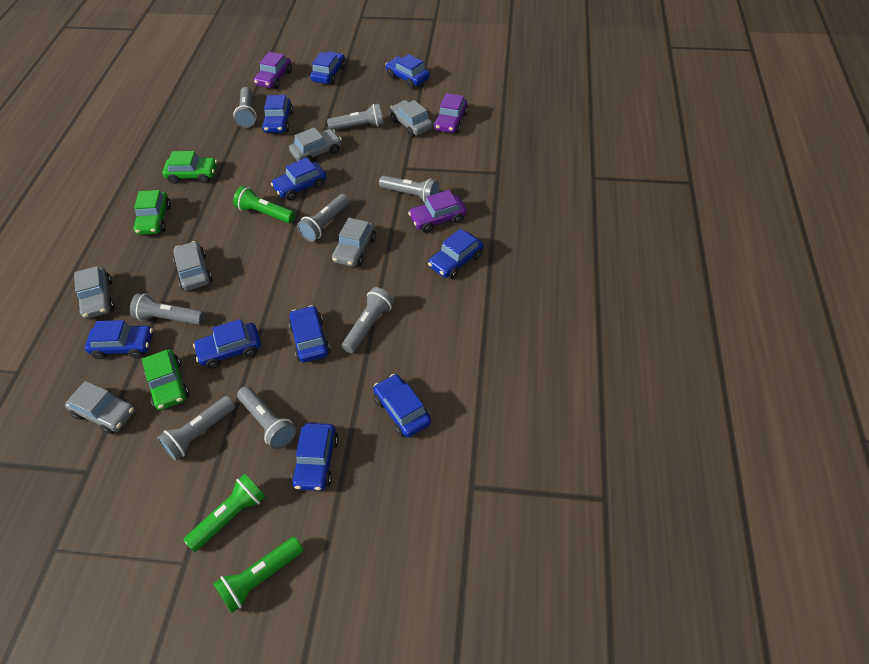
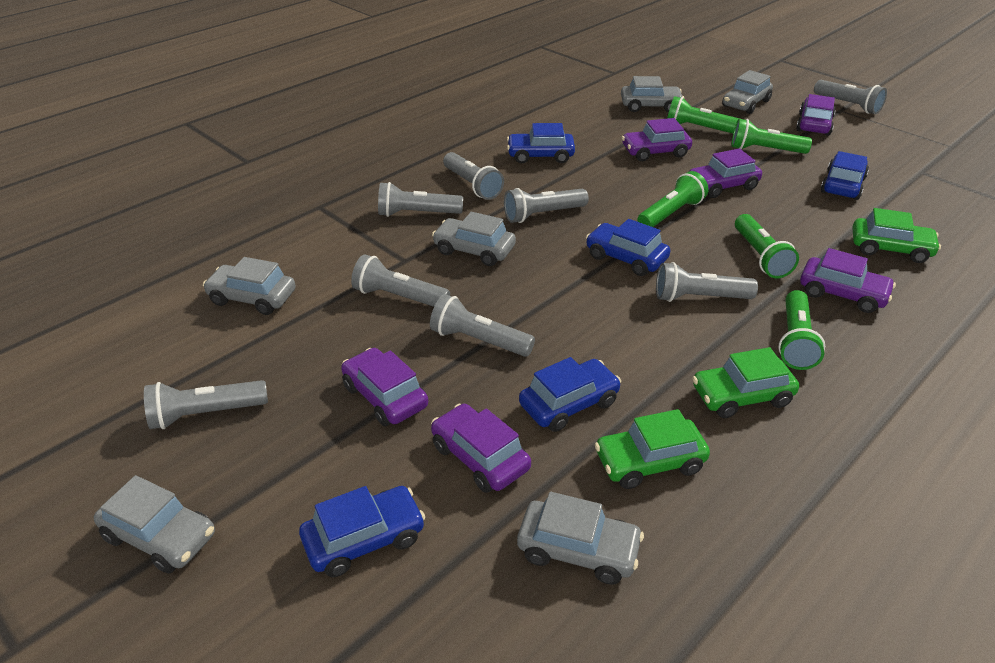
blue car: 10 -> 5
green flashlight: 3 -> 5
purple car: 3 -> 6

